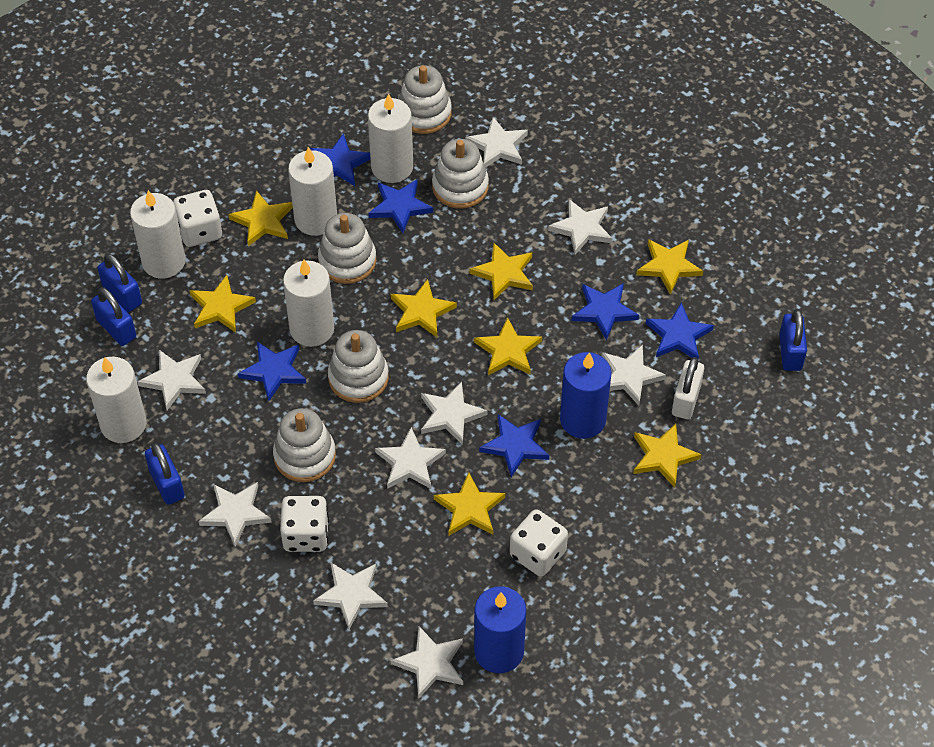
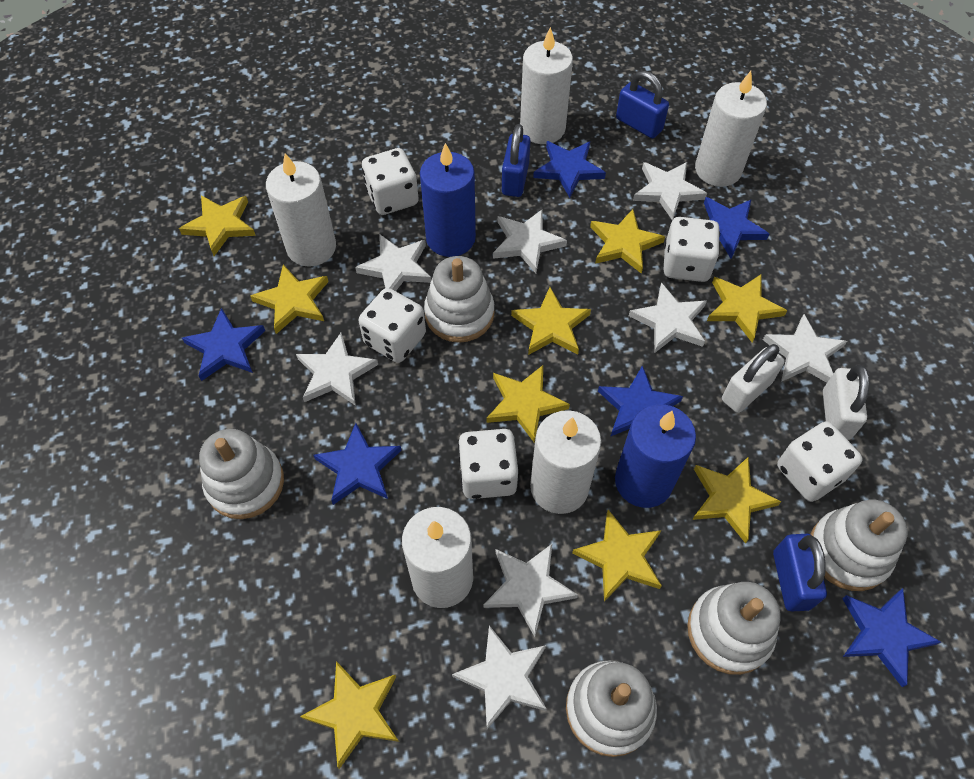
blue padlock: 4 -> 3
white dice: 3 -> 5
white padlock: 1 -> 2
white star: 9 -> 8
yellow star: 8 -> 9

